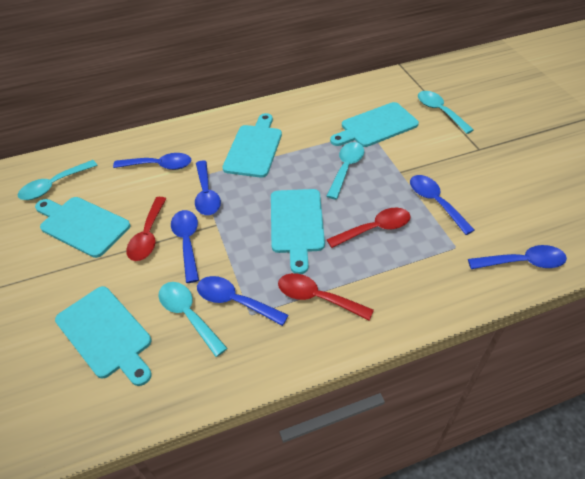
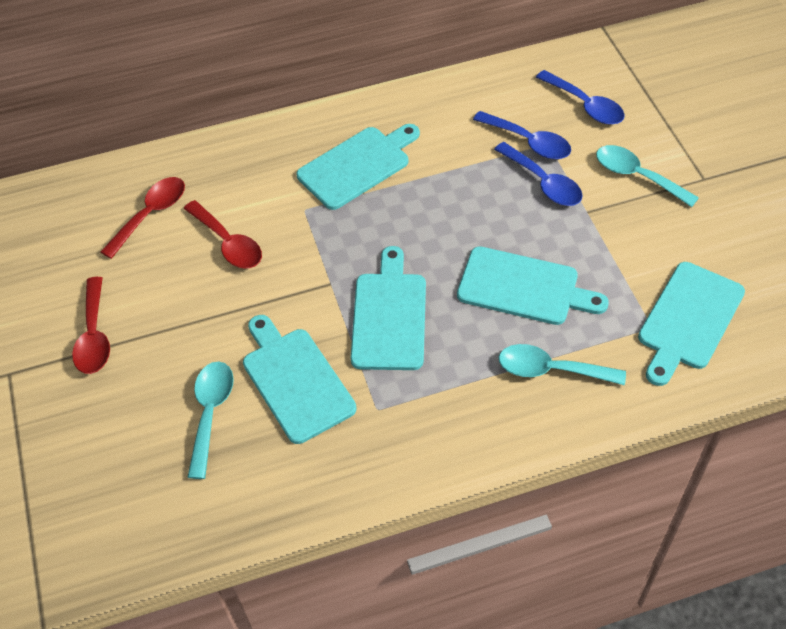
blue spoon: 6 -> 3
turquoise spoon: 4 -> 3

